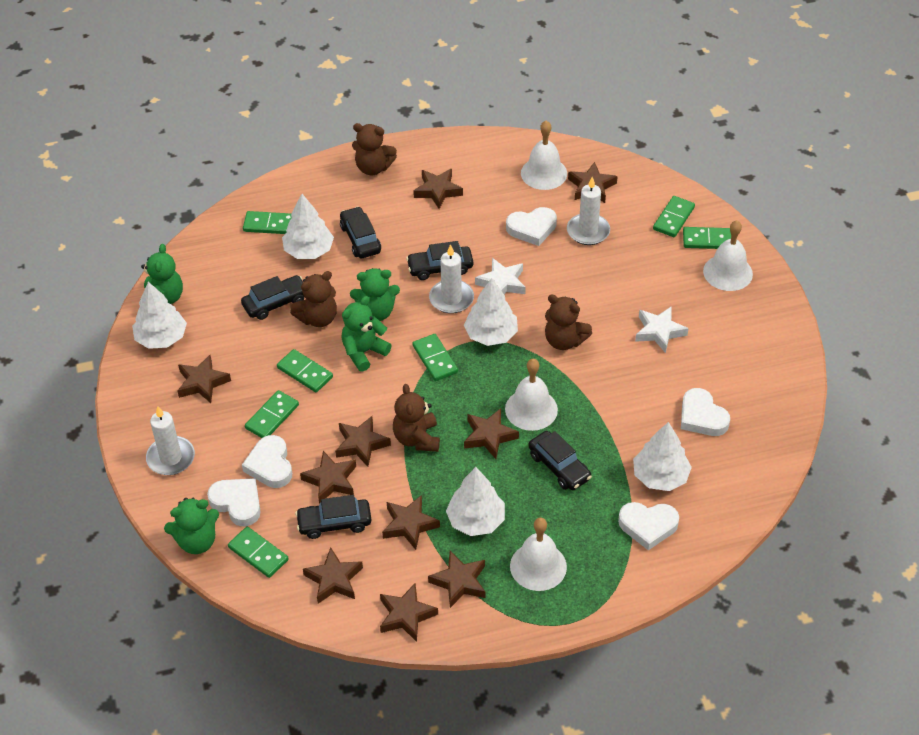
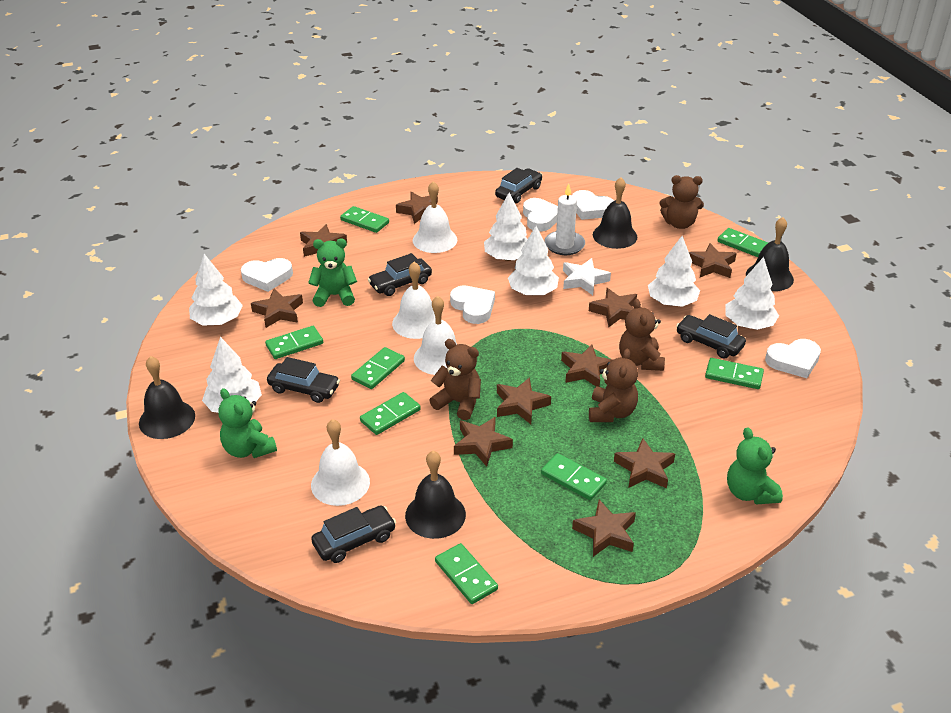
black bell: 0 -> 4
green domino: 7 -> 8
green teddy bear: 4 -> 3
white candle: 3 -> 1
white star: 2 -> 1
white tree: 5 -> 6

